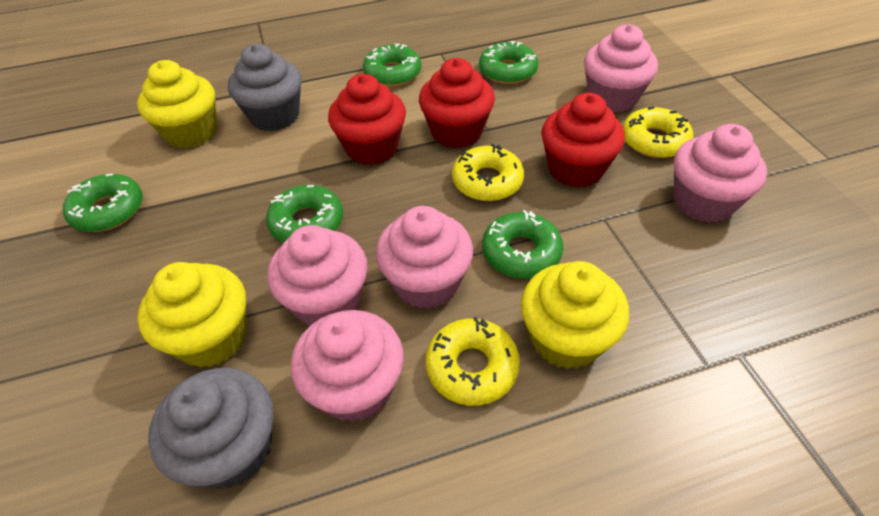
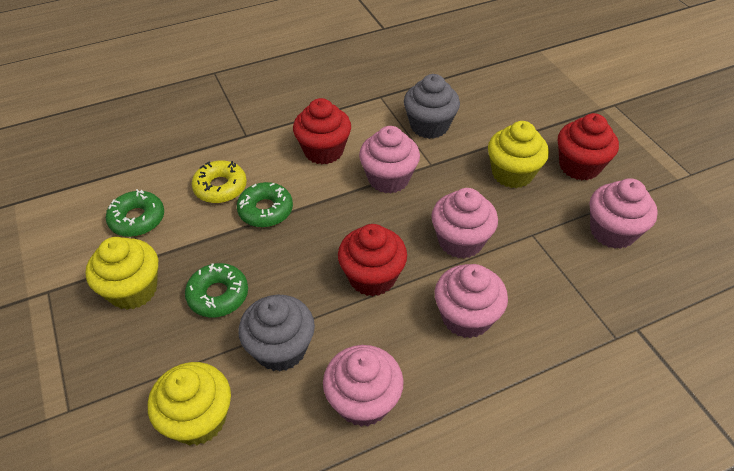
green donut: 5 -> 3
yellow donut: 3 -> 1

